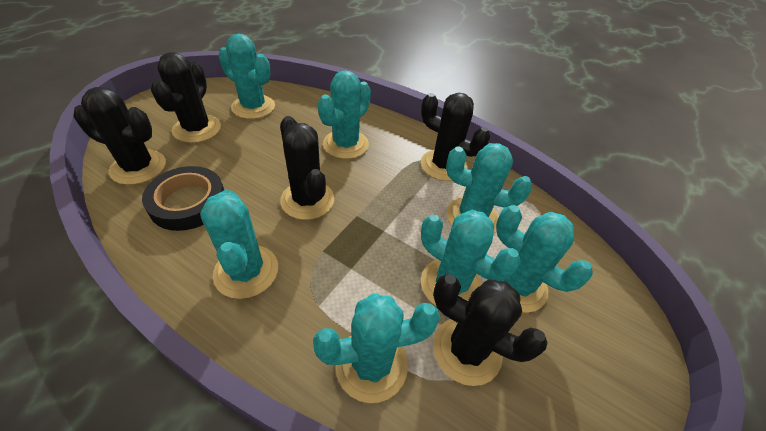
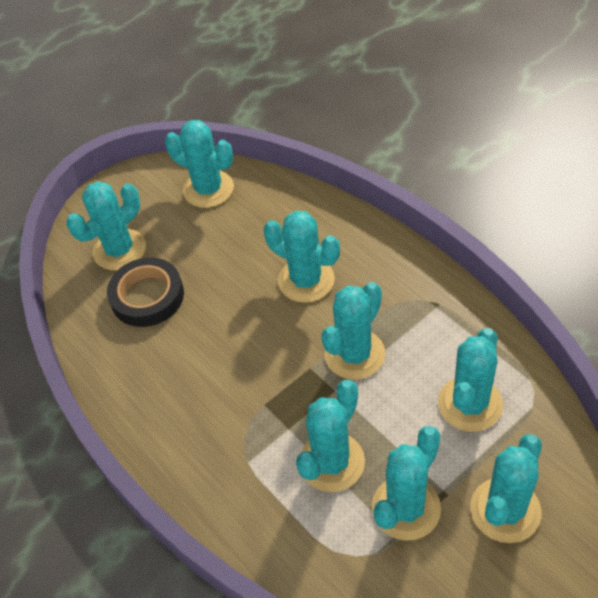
black cactus: 5 -> 0
turquoise cactus: 7 -> 8

